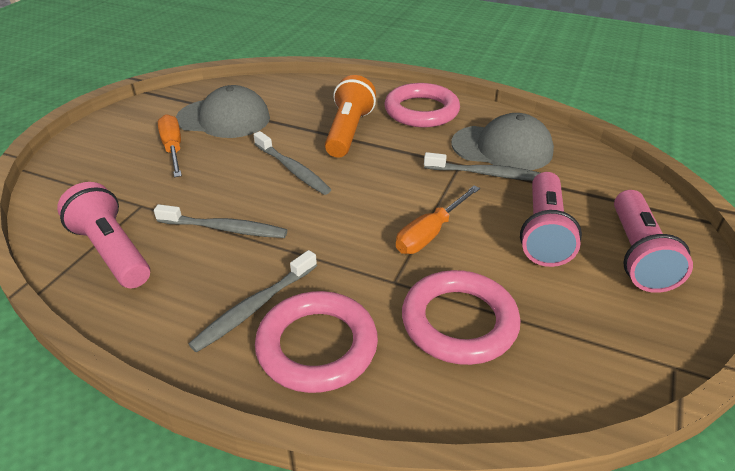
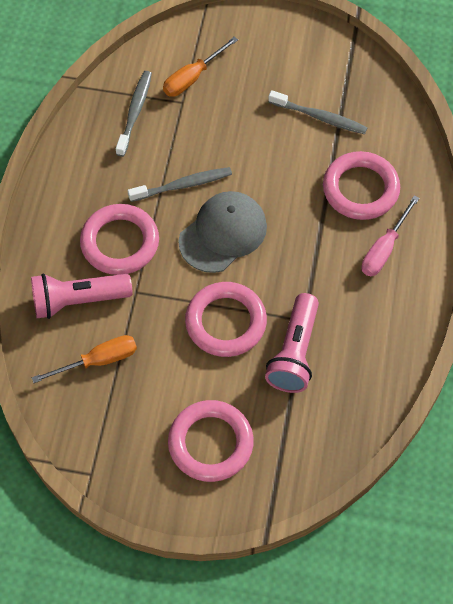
grey cap: 2 -> 1
grey toothbrush: 4 -> 3
orange flashlight: 1 -> 0
pink flashlight: 3 -> 2
pink ring: 3 -> 4
pink screwdriver: 0 -> 1

